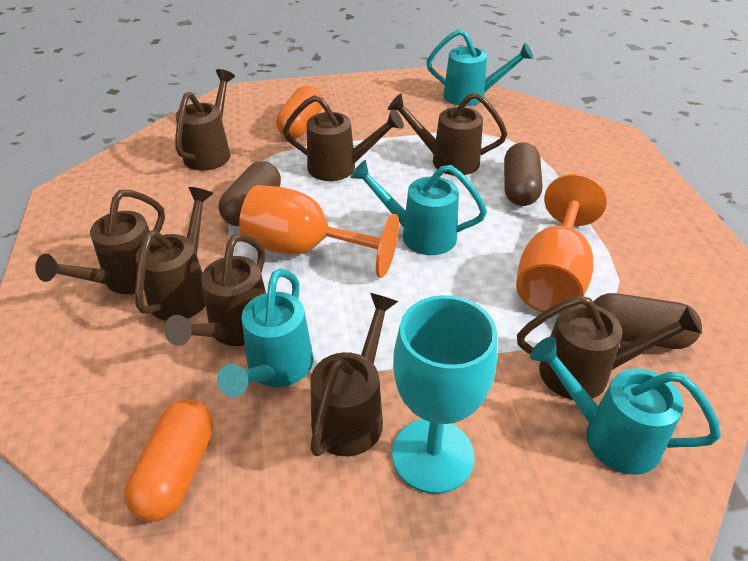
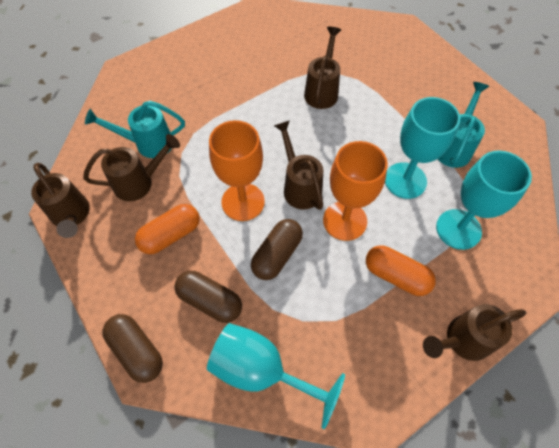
brown watering can: 8 -> 5
turquoise goblet: 1 -> 3
turquoise watering can: 4 -> 2

